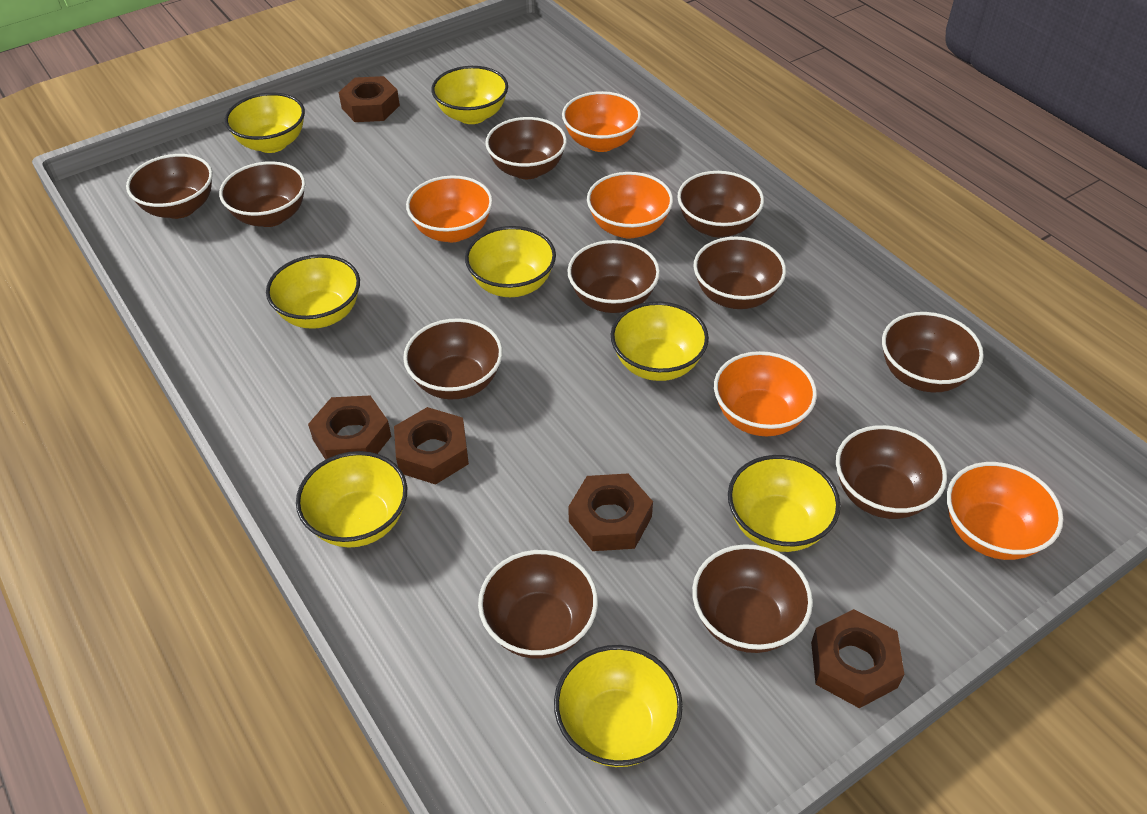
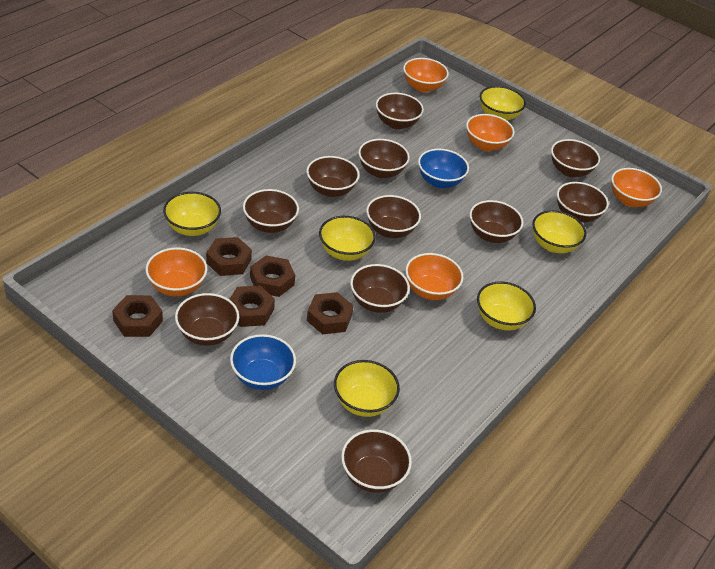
blue bowl: 0 -> 2
yellow bowl: 8 -> 6

